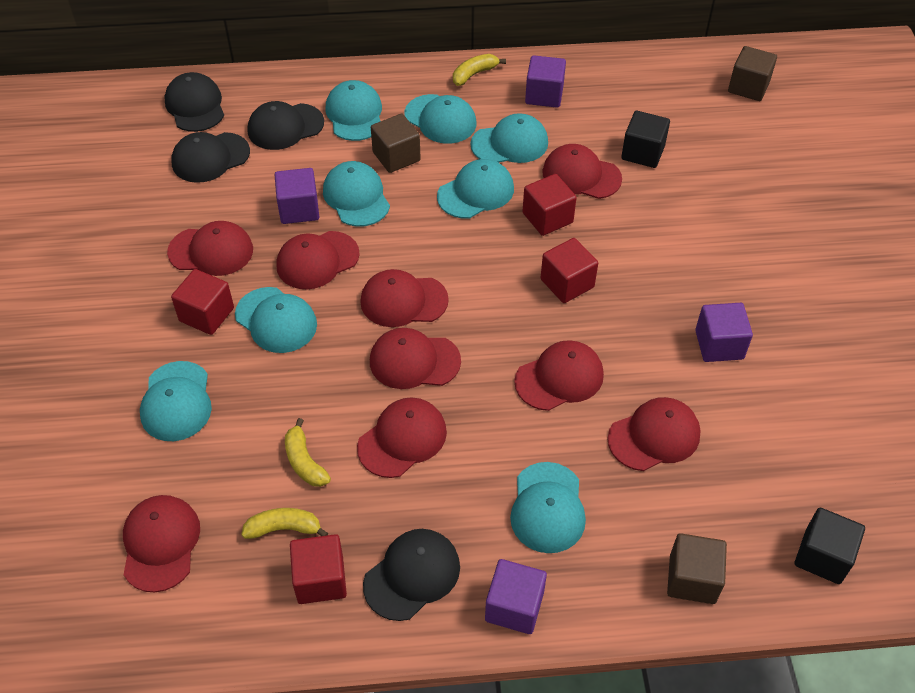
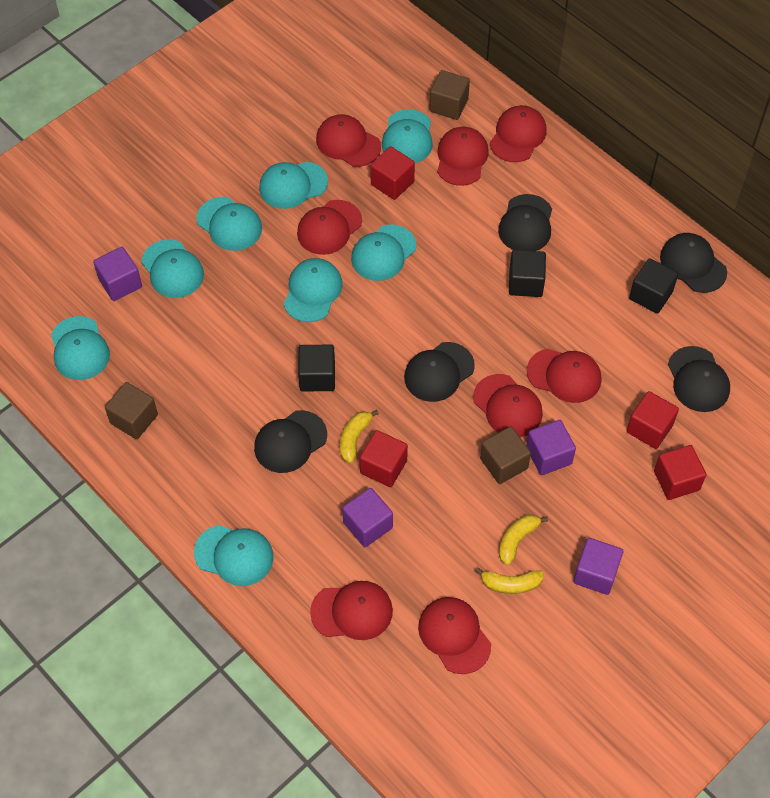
black cap: 4 -> 5
black cube: 2 -> 3
red cap: 9 -> 8

